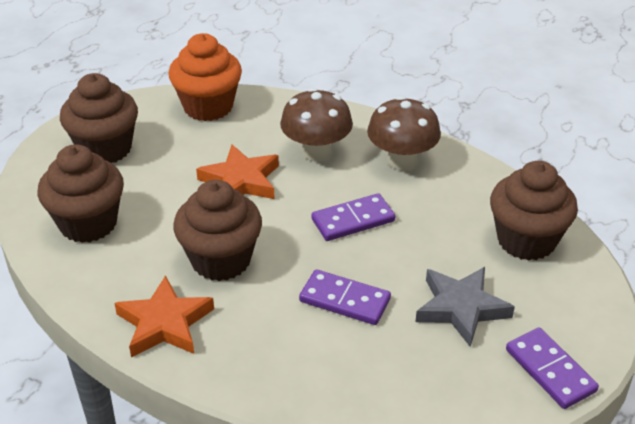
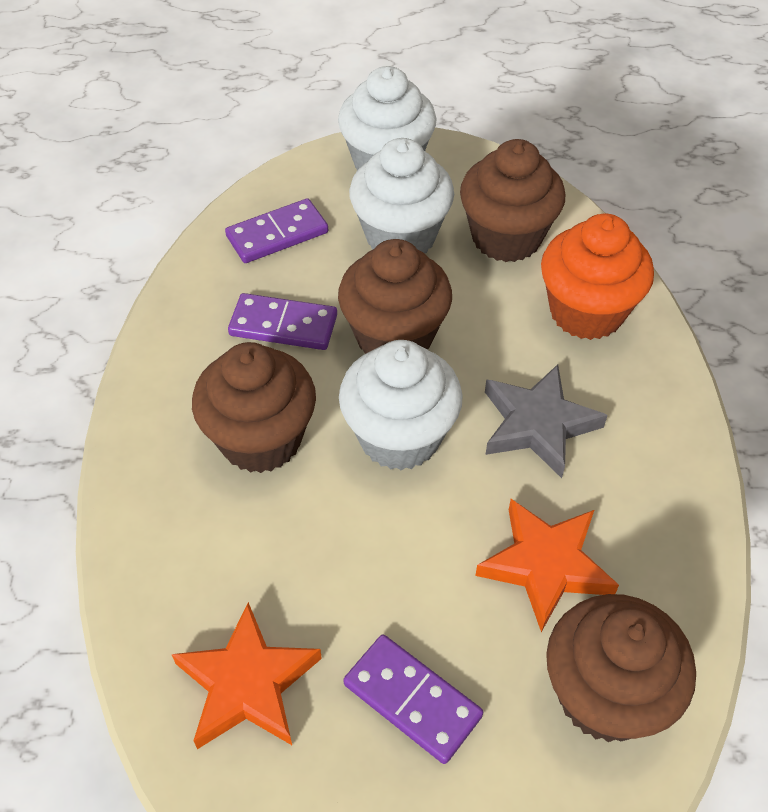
brown mushroom: 2 -> 0
white cupcake: 0 -> 3

